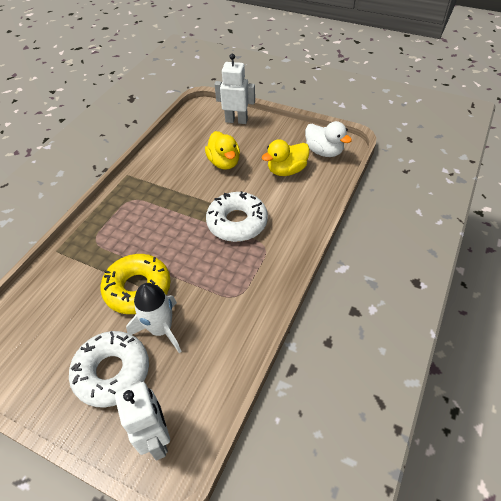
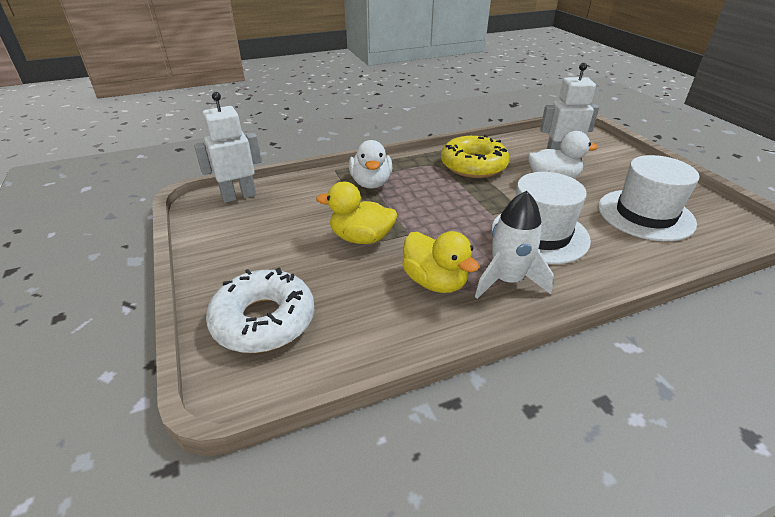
white donut: 2 -> 1
white duck: 1 -> 2
white hat: 0 -> 2

